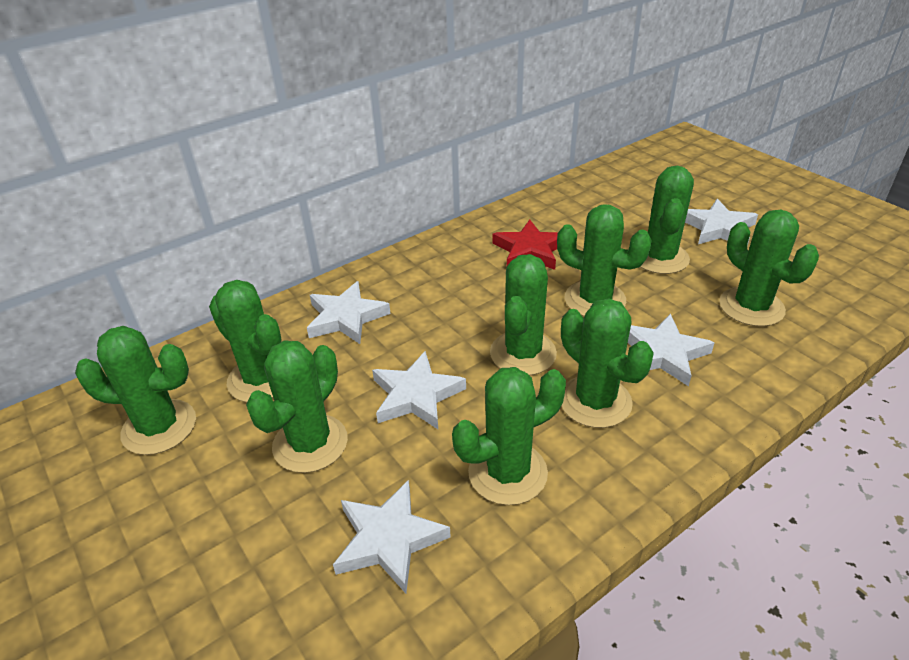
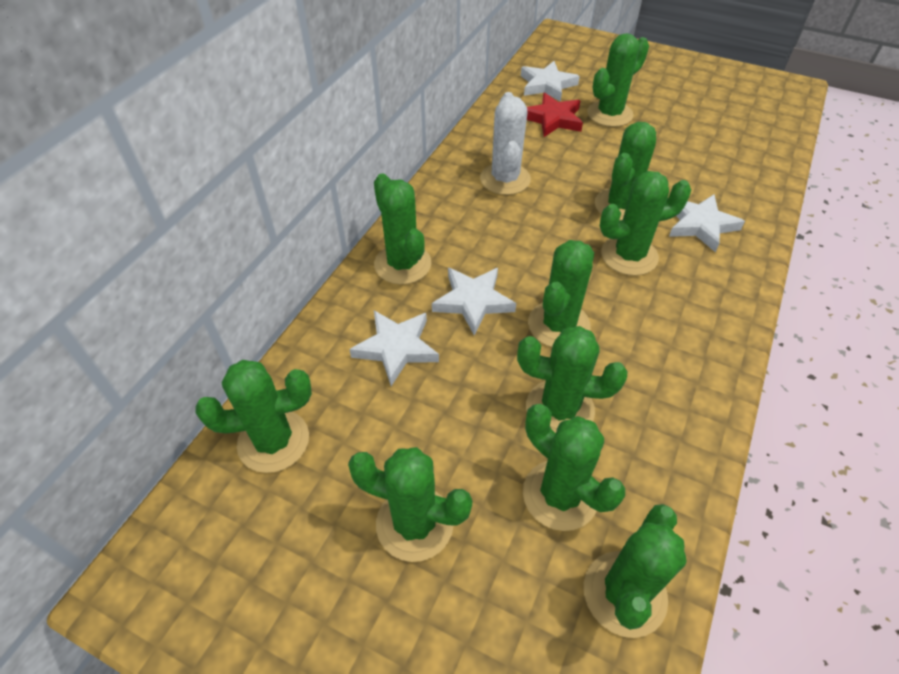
green cactus: 9 -> 10
white cactus: 0 -> 1
white star: 5 -> 4

